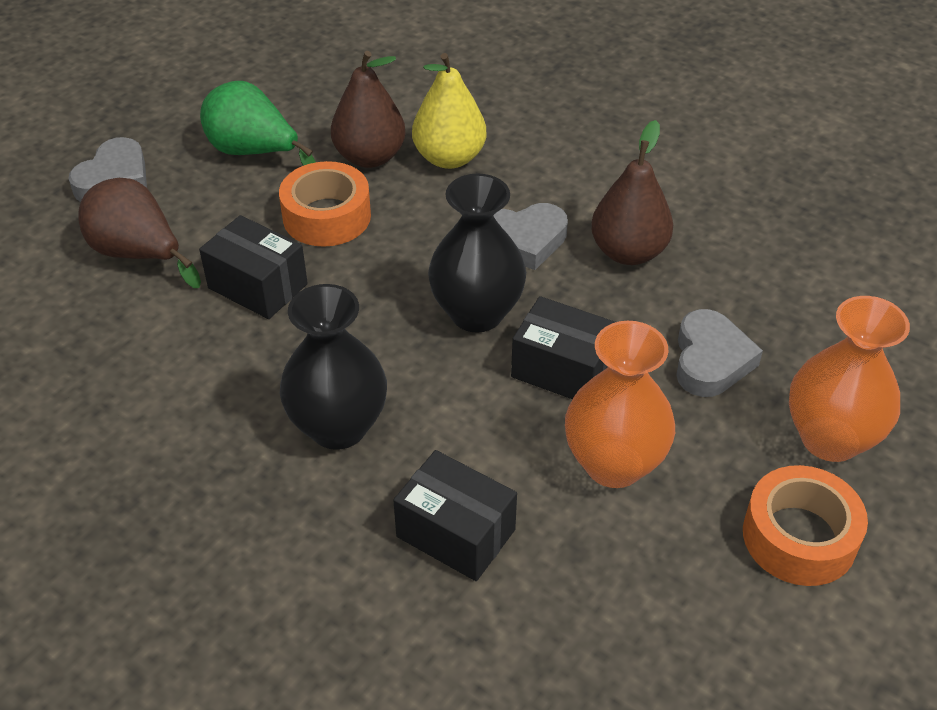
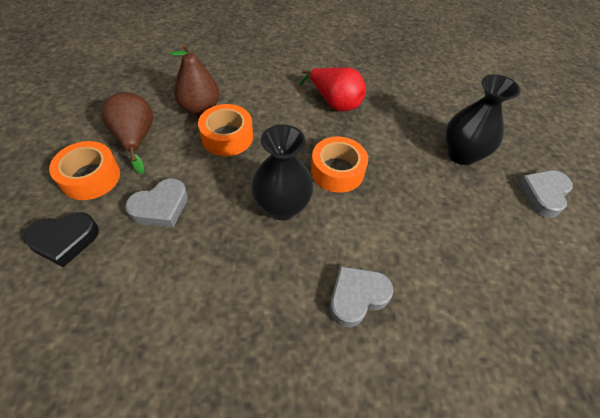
black box: 3 -> 0
black heart: 0 -> 1
brown pear: 3 -> 2
green pear: 1 -> 0
orange tape: 2 -> 3
orange vase: 2 -> 0
red pear: 0 -> 1
yellow pear: 1 -> 0

